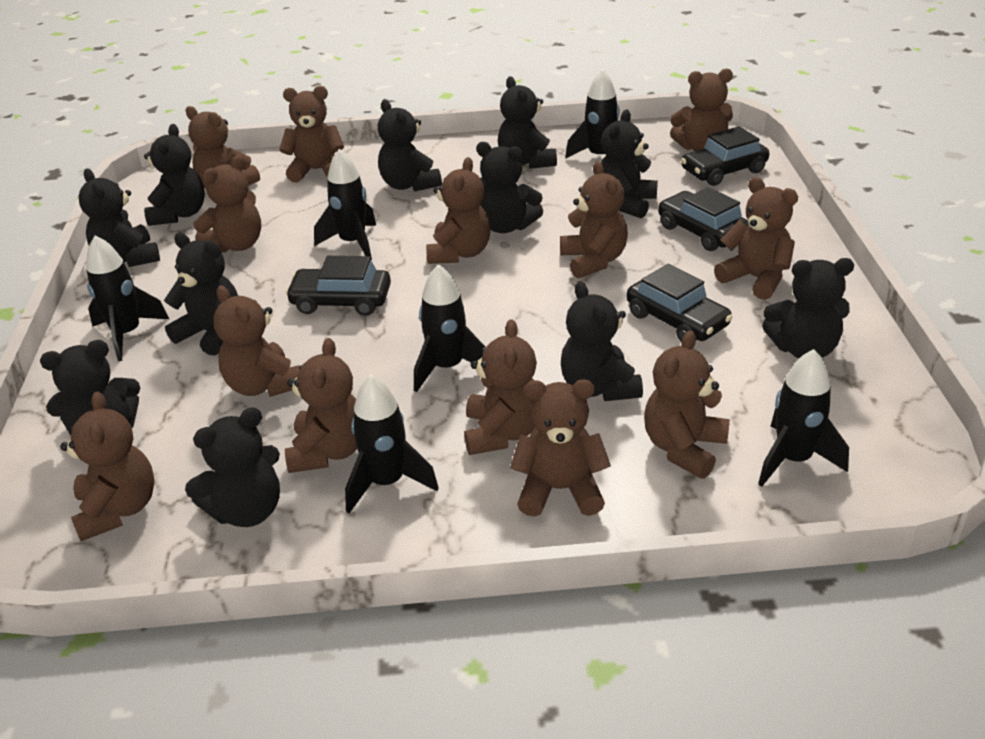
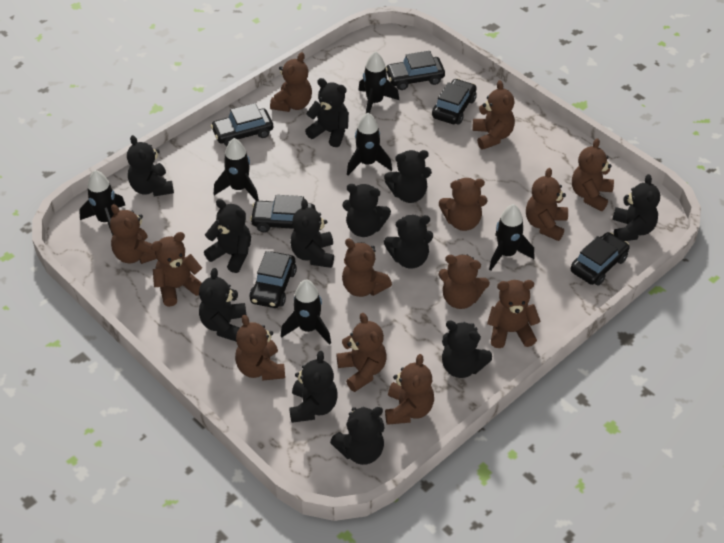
black car: 4 -> 6
black teddy bear: 11 -> 12

